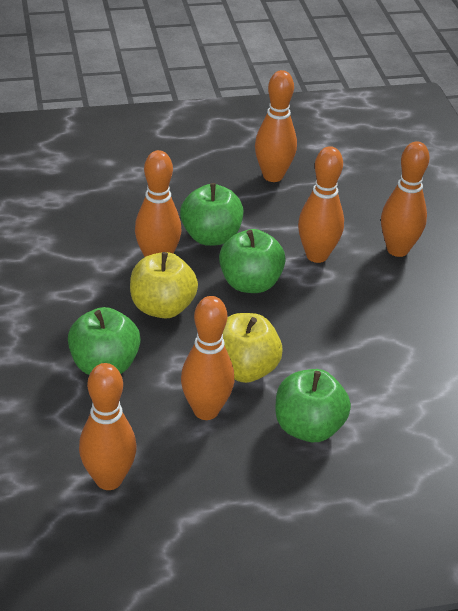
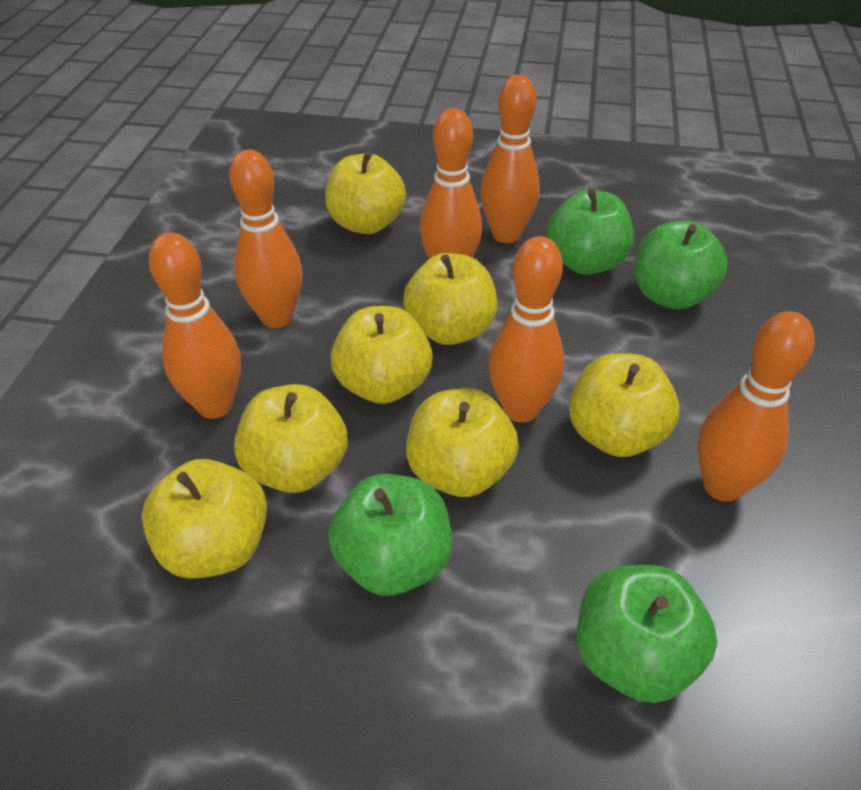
yellow apple: 2 -> 7

